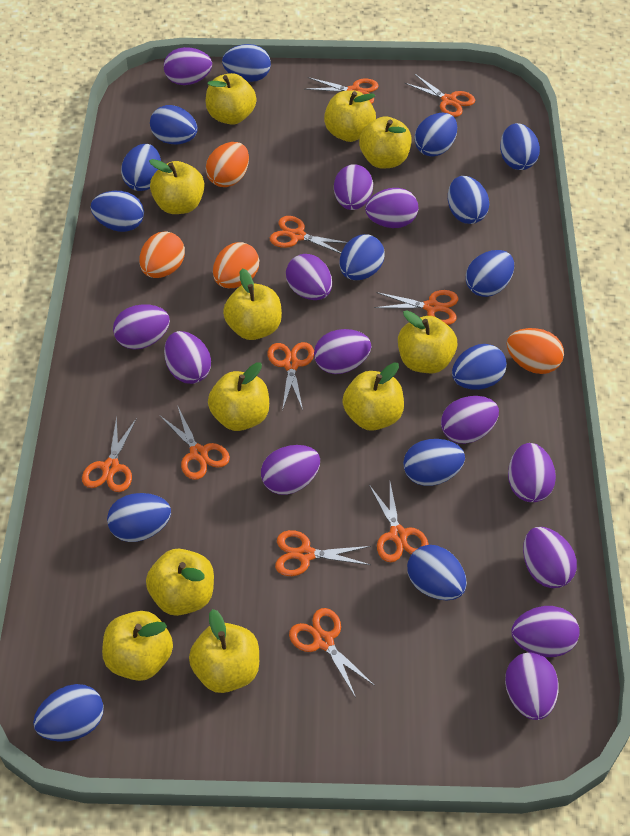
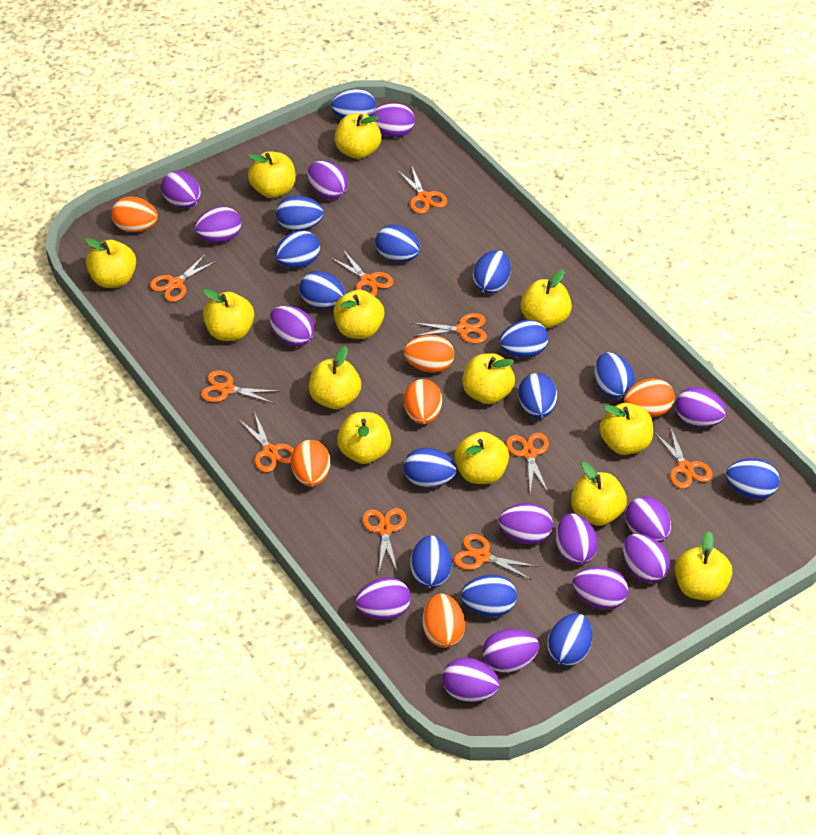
orange egg: 4 -> 6
purple egg: 13 -> 14
yellow apple: 11 -> 13

